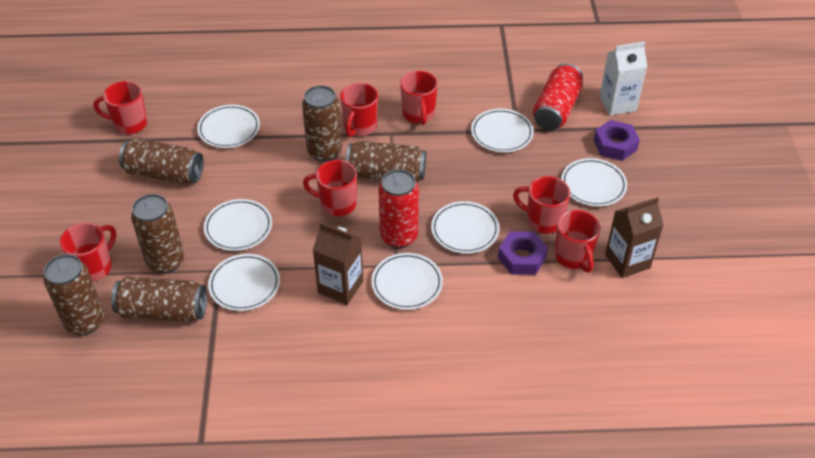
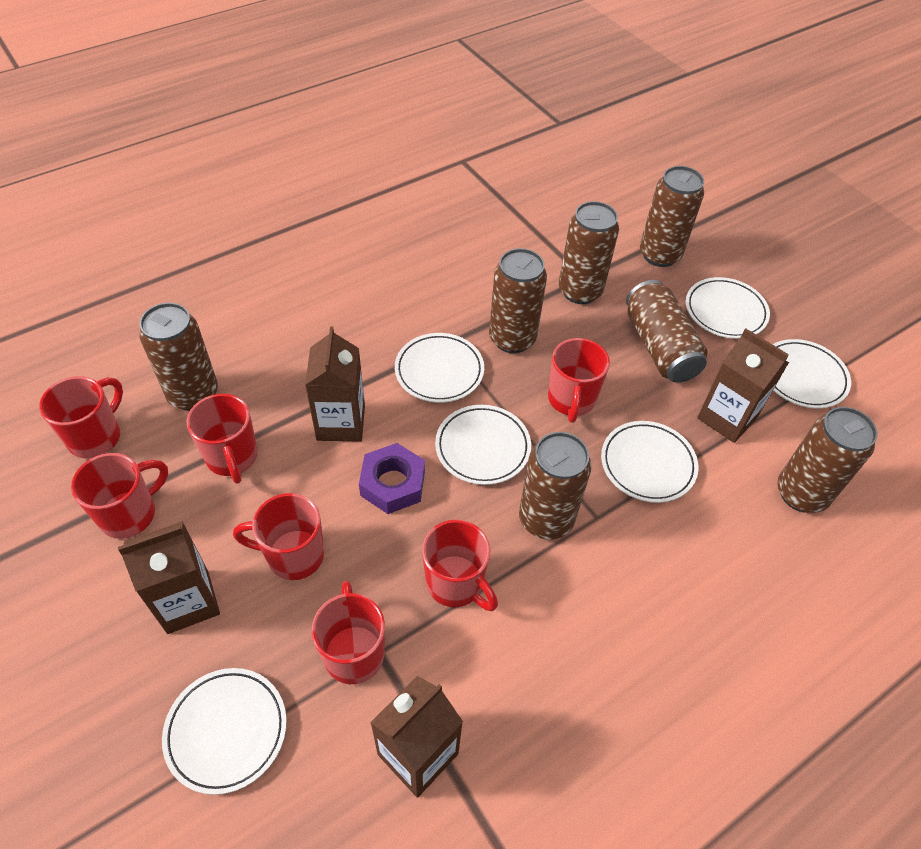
brown can: 6 -> 7
brown carton: 2 -> 4
purple nut: 2 -> 1
red can: 2 -> 0
white carton: 1 -> 0
white plate: 7 -> 6

